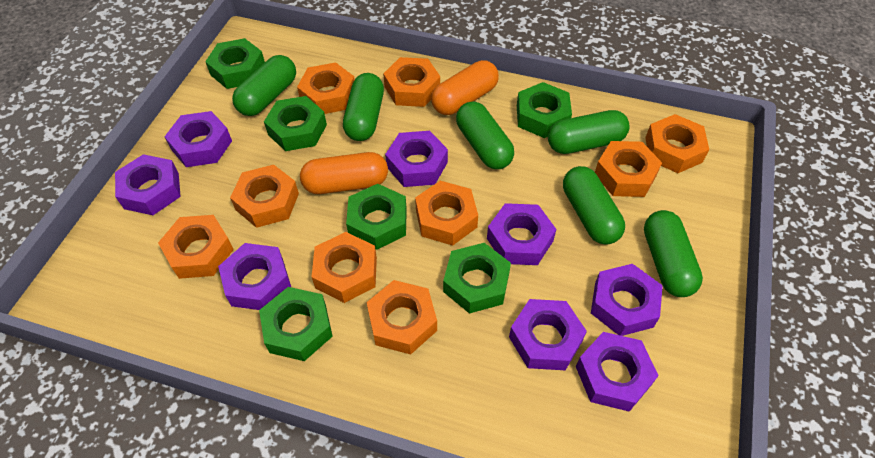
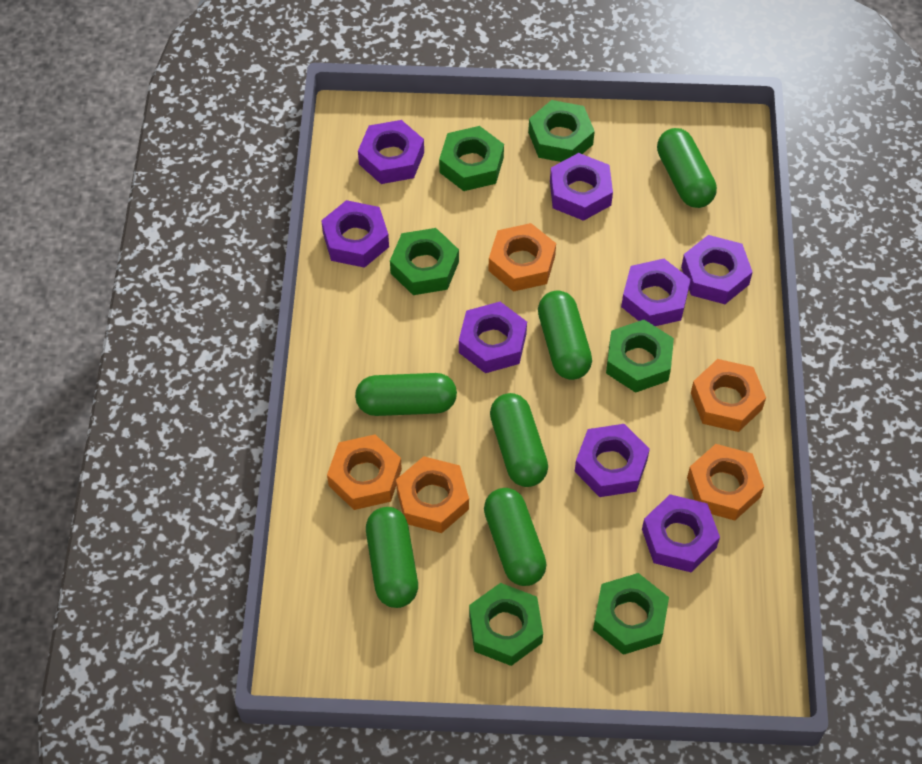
orange capsule: 2 -> 0
orange nut: 9 -> 5

